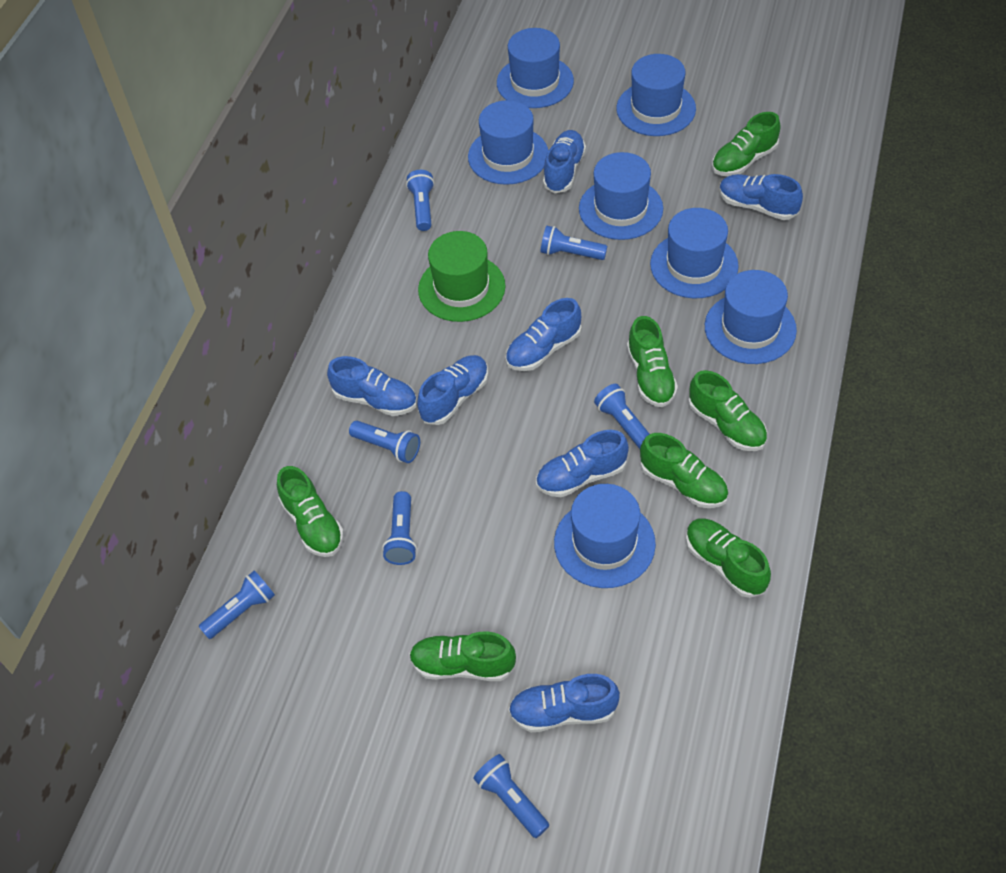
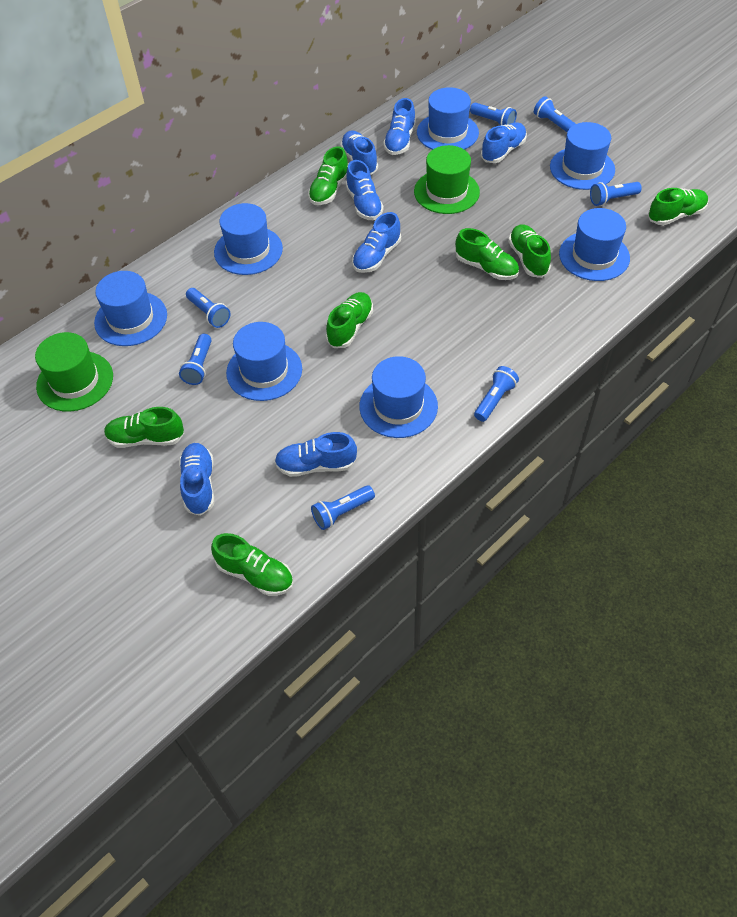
green hat: 1 -> 2

